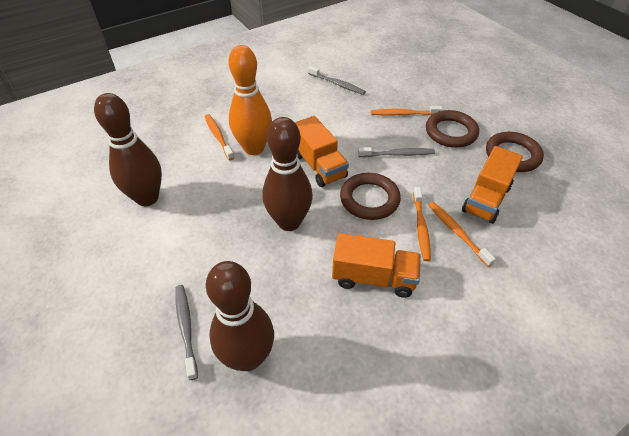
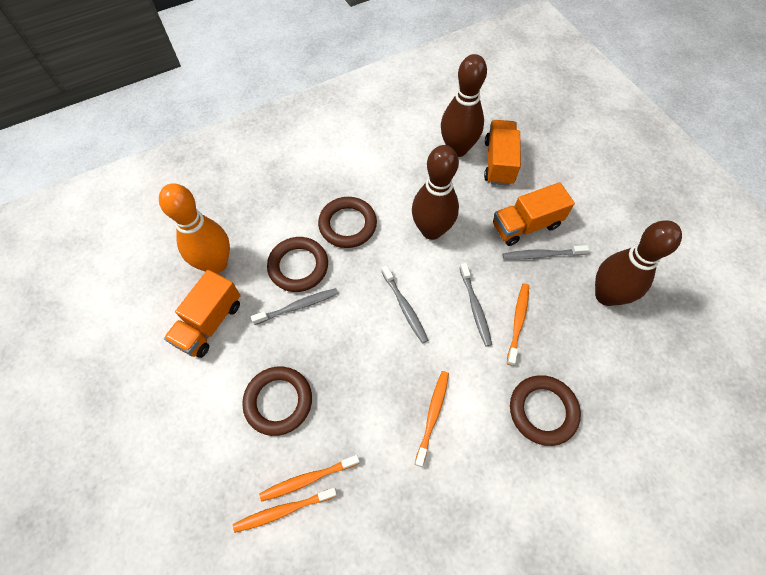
brown ring: 3 -> 4
grey toothbrush: 3 -> 4

